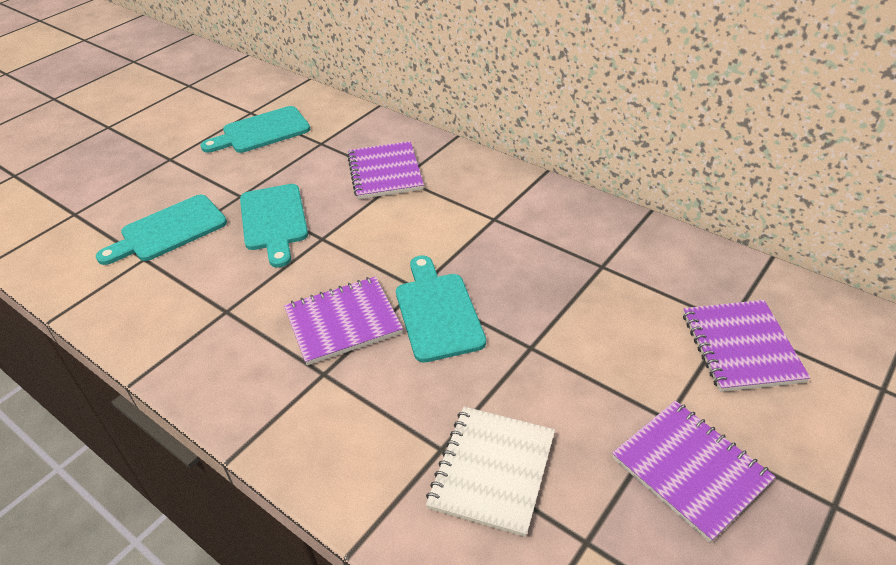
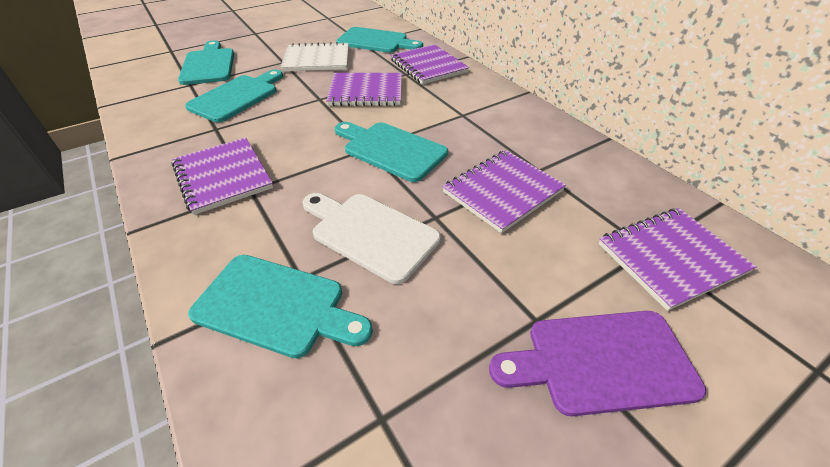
purple cutting board: 0 -> 1
purple notebook: 4 -> 5
turquoise cutting board: 4 -> 5
white cutting board: 0 -> 1

